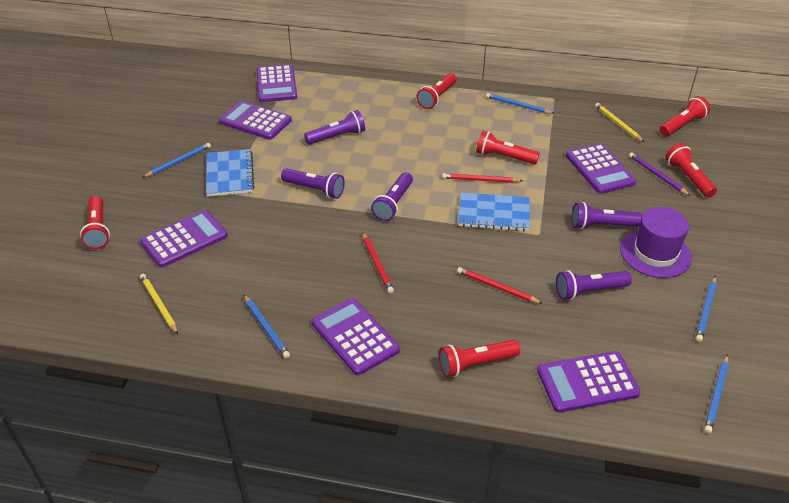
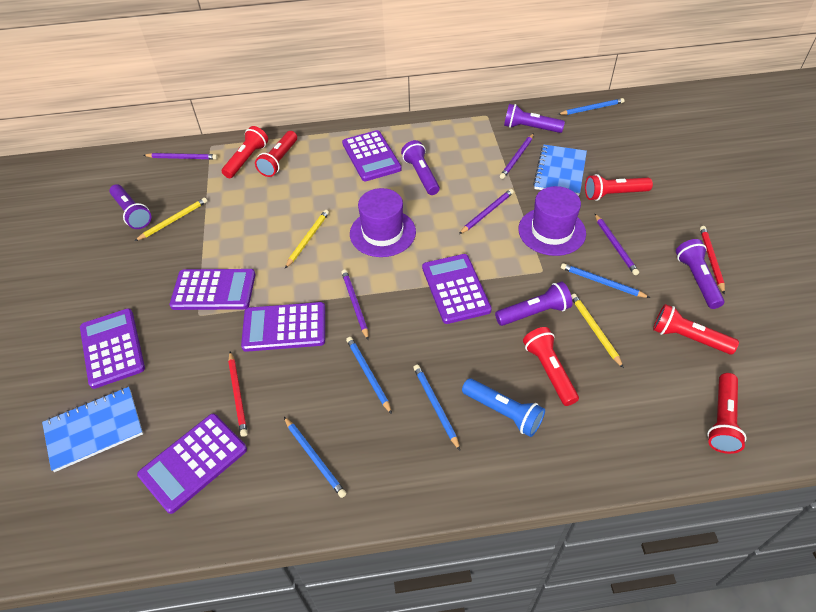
blue flashlight: 0 -> 1
purple hat: 1 -> 2
purple pencil: 1 -> 5
red pencil: 3 -> 2
yellow pencil: 2 -> 3

